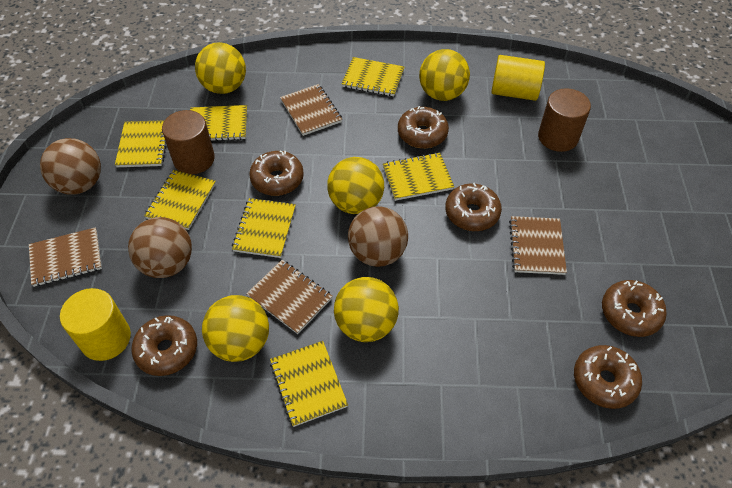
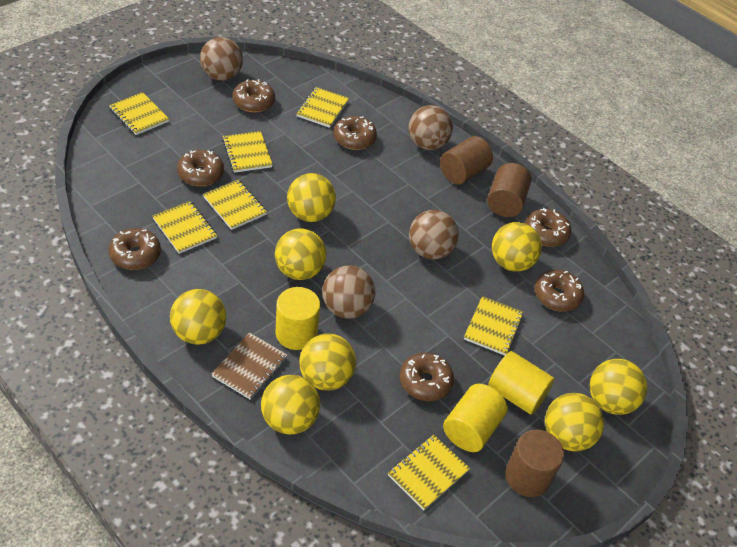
brown ball: 3 -> 4
brown cylinder: 2 -> 3
brown donut: 6 -> 7
brown notebook: 4 -> 1
yellow ball: 5 -> 8
yellow cylinder: 2 -> 3

